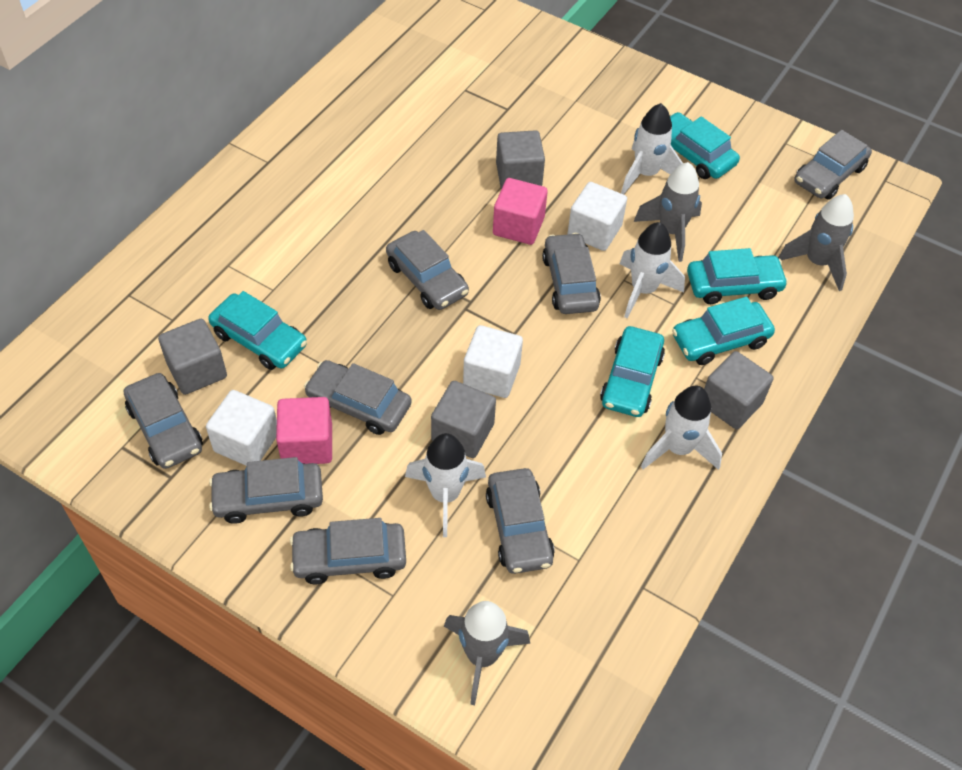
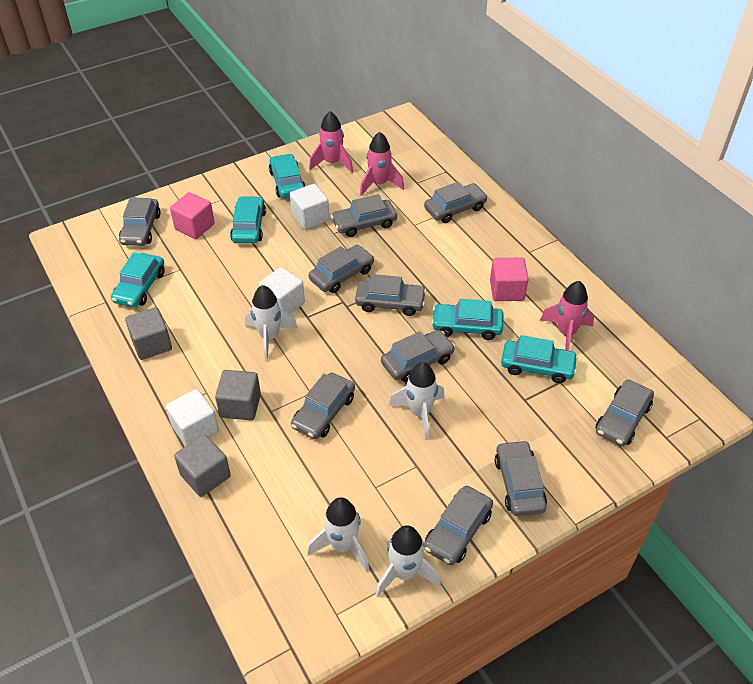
grey car: 8 -> 10
grey cube: 4 -> 3
grey rocket: 3 -> 0
pink rocket: 0 -> 3

